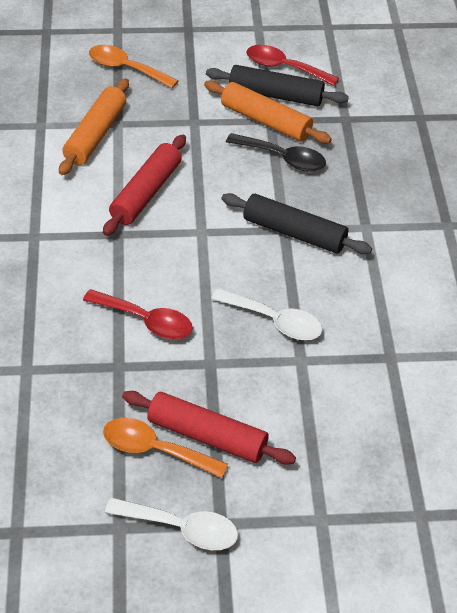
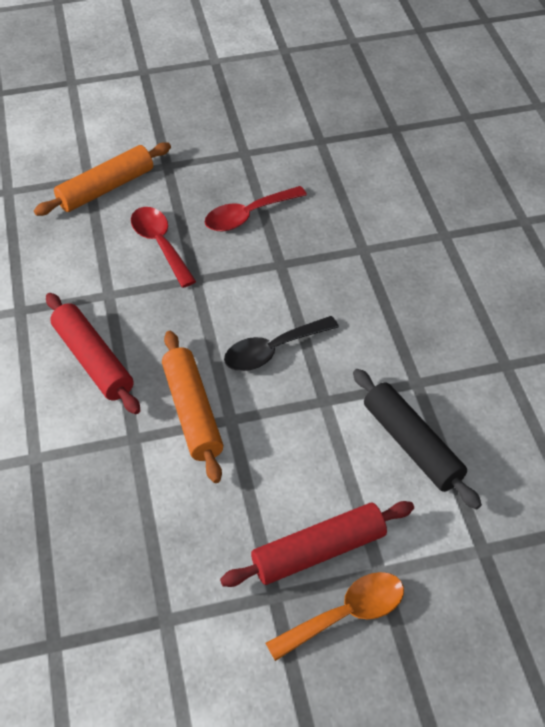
black rolling pin: 2 -> 1
orange spoon: 2 -> 1
white spoon: 2 -> 0

